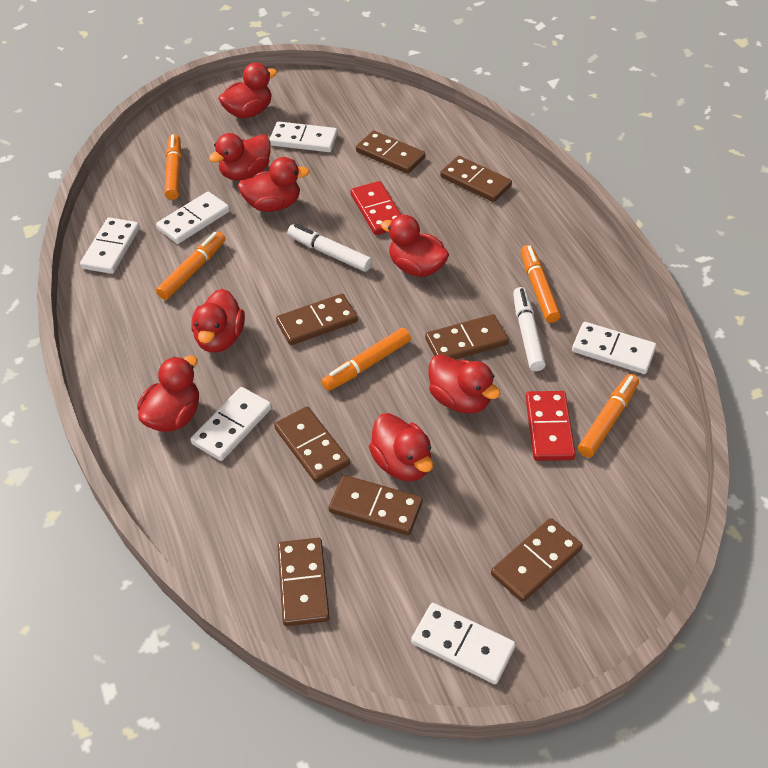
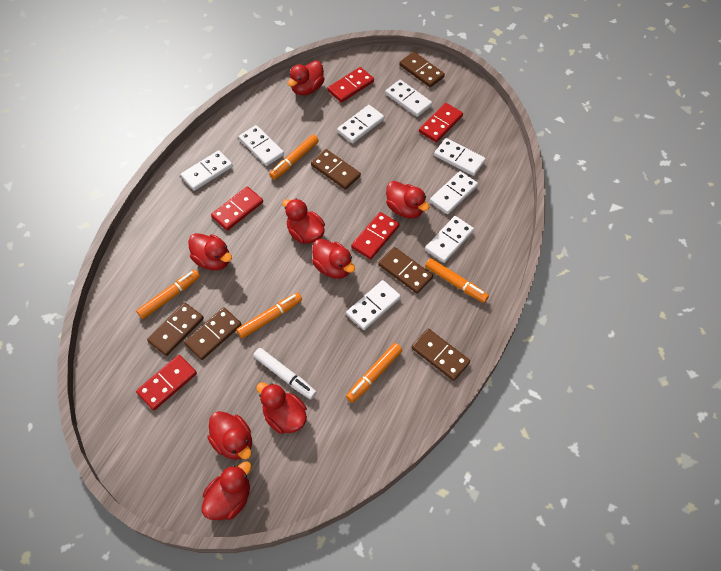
brown domino: 8 -> 6
red domino: 2 -> 5
white domino: 6 -> 8
white marker: 2 -> 1

